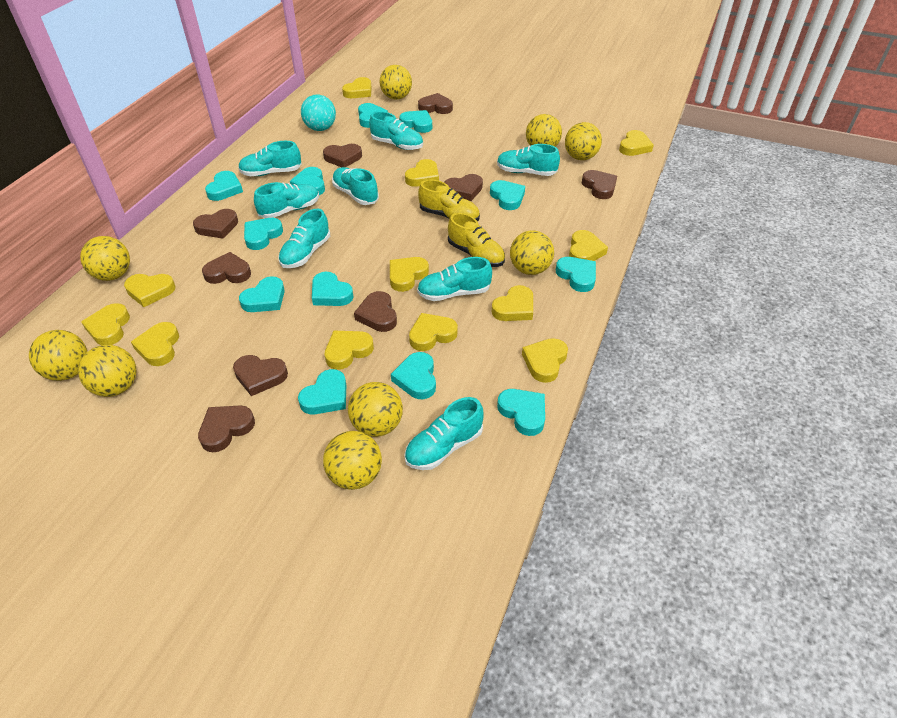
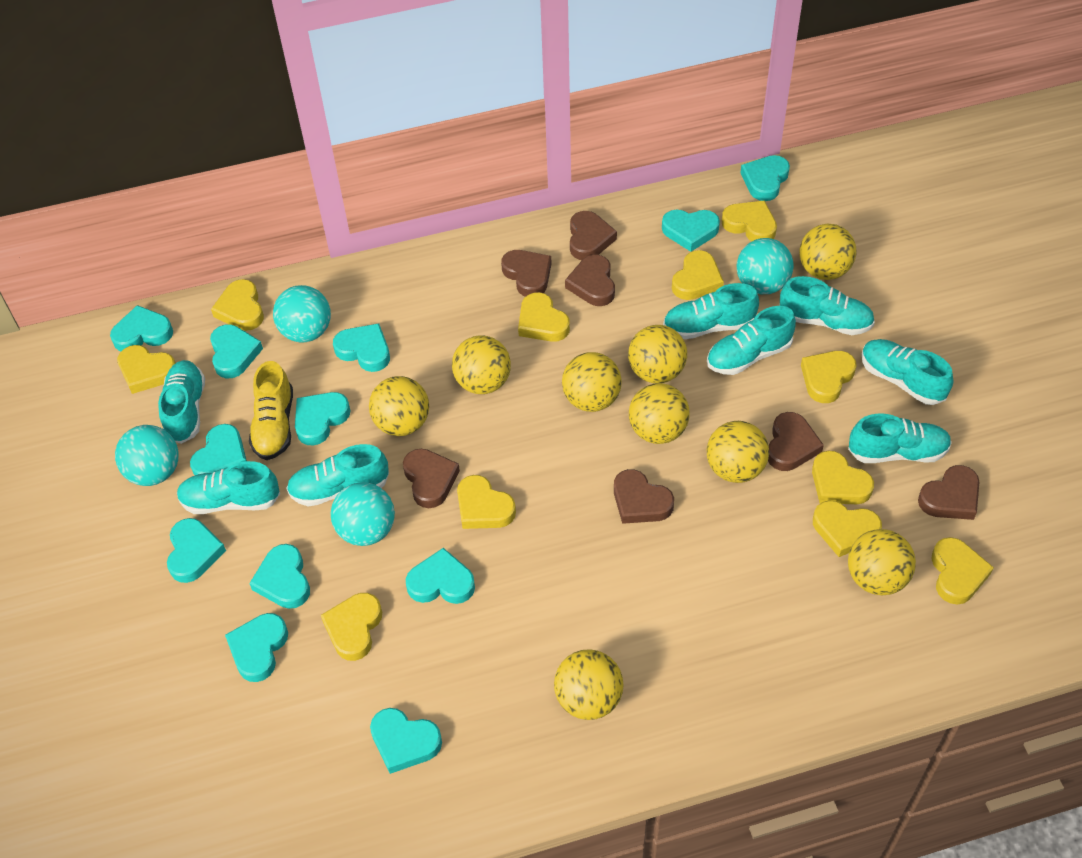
brown heart: 9 -> 7
turquoise ball: 1 -> 4
yellow heart: 12 -> 11
yellow shoe: 2 -> 1

